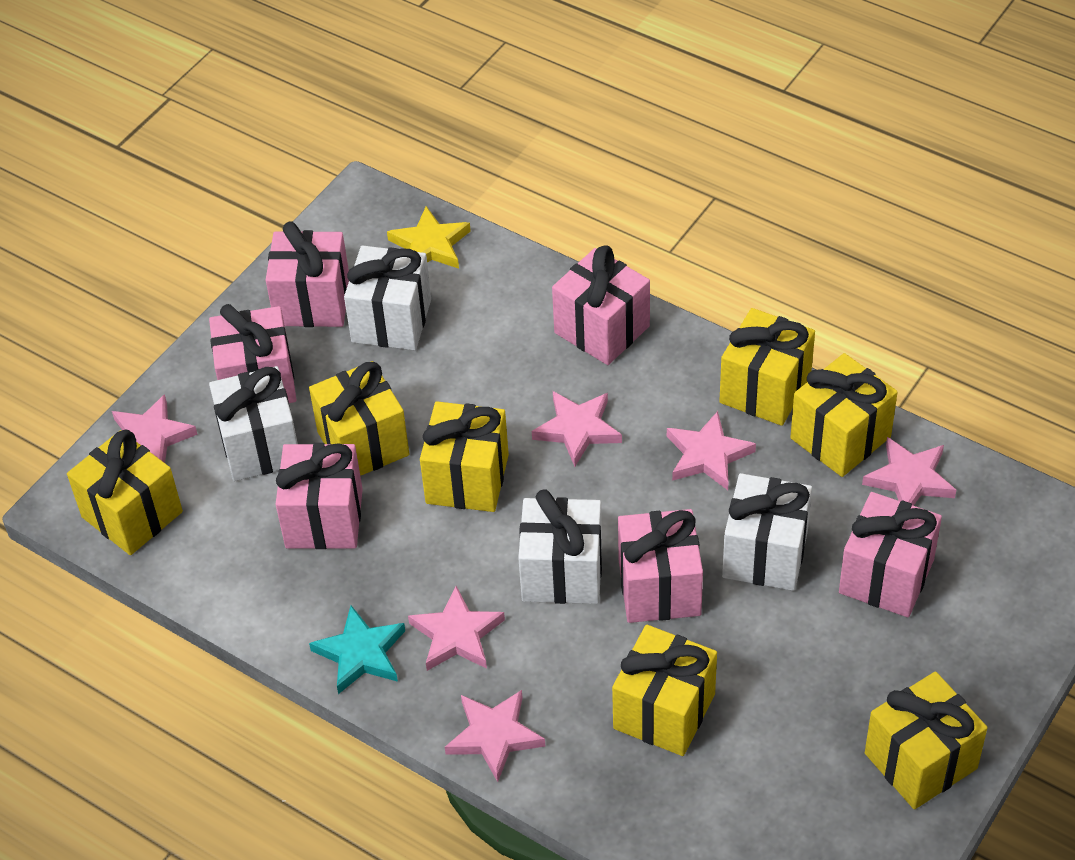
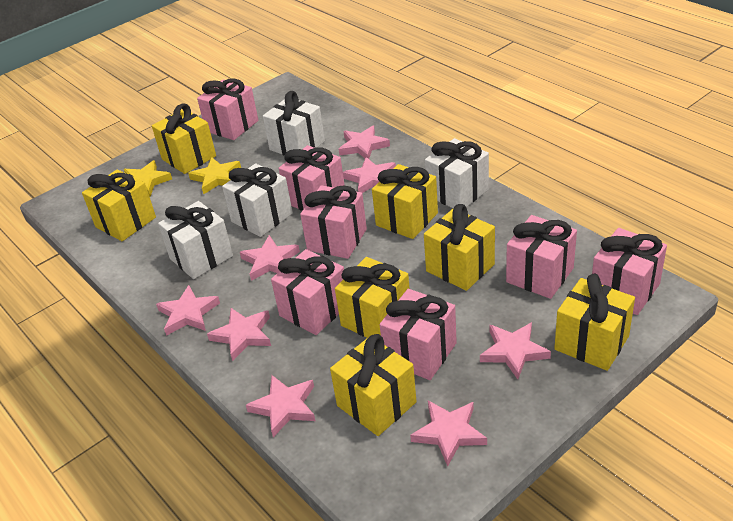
pink gift: 6 -> 7
pink star: 6 -> 8
turquoise star: 1 -> 0
yellow star: 1 -> 2

